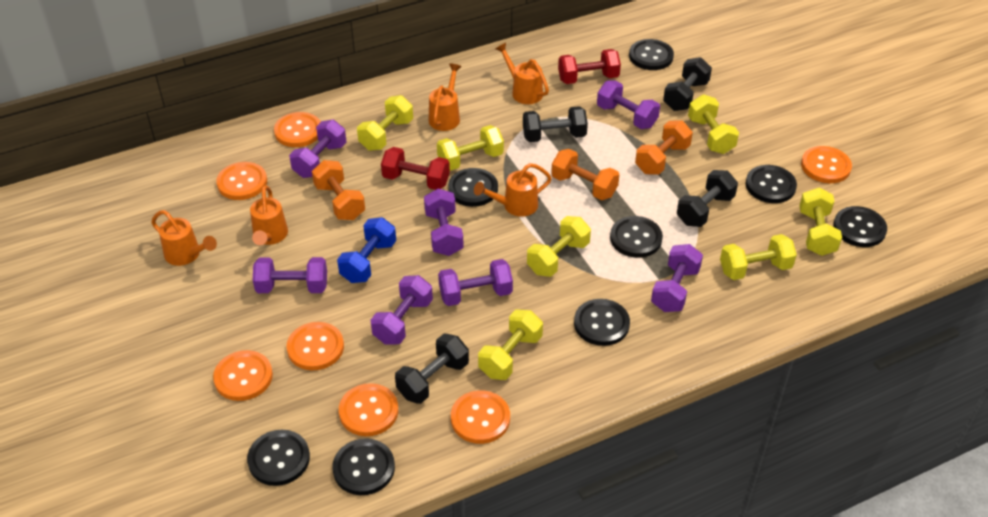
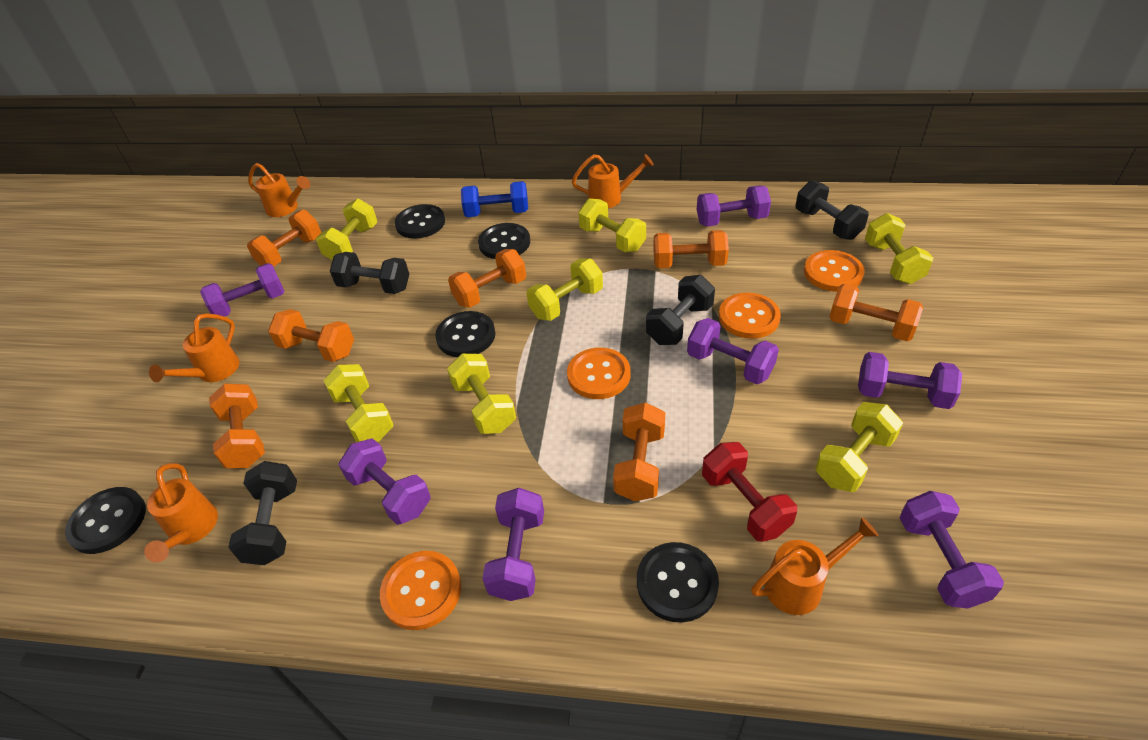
black button: 8 -> 5
orange button: 7 -> 4
orange dumbbell: 3 -> 7
red dumbbell: 2 -> 1

